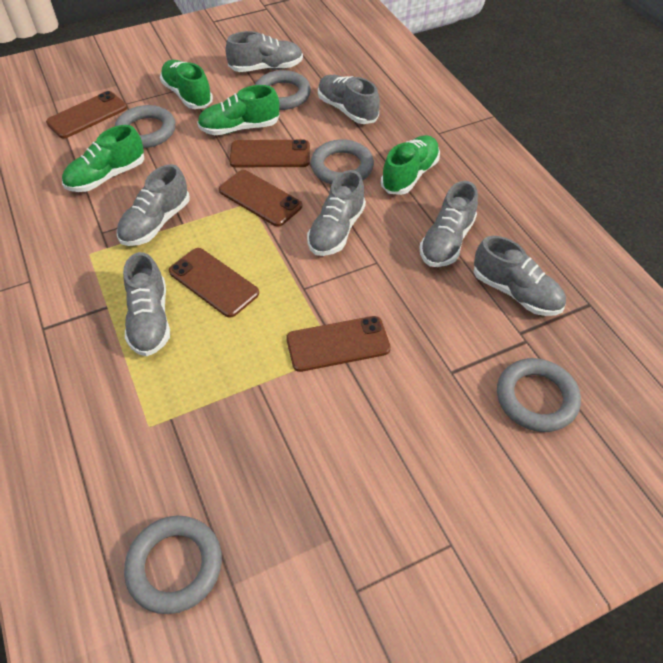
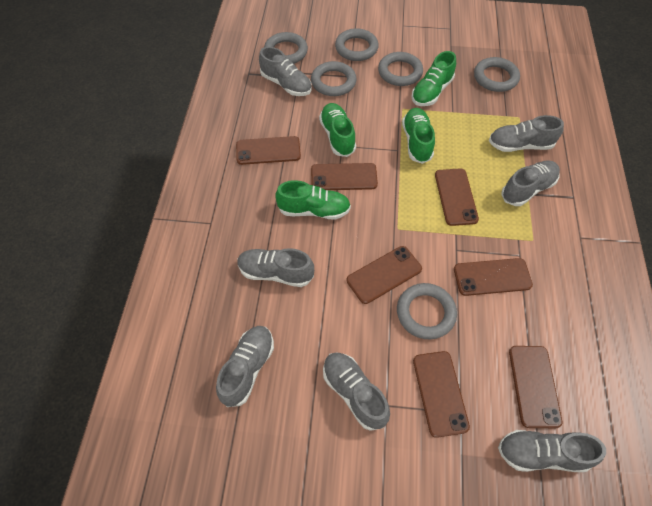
brown phone: 5 -> 7
grey ring: 5 -> 6

